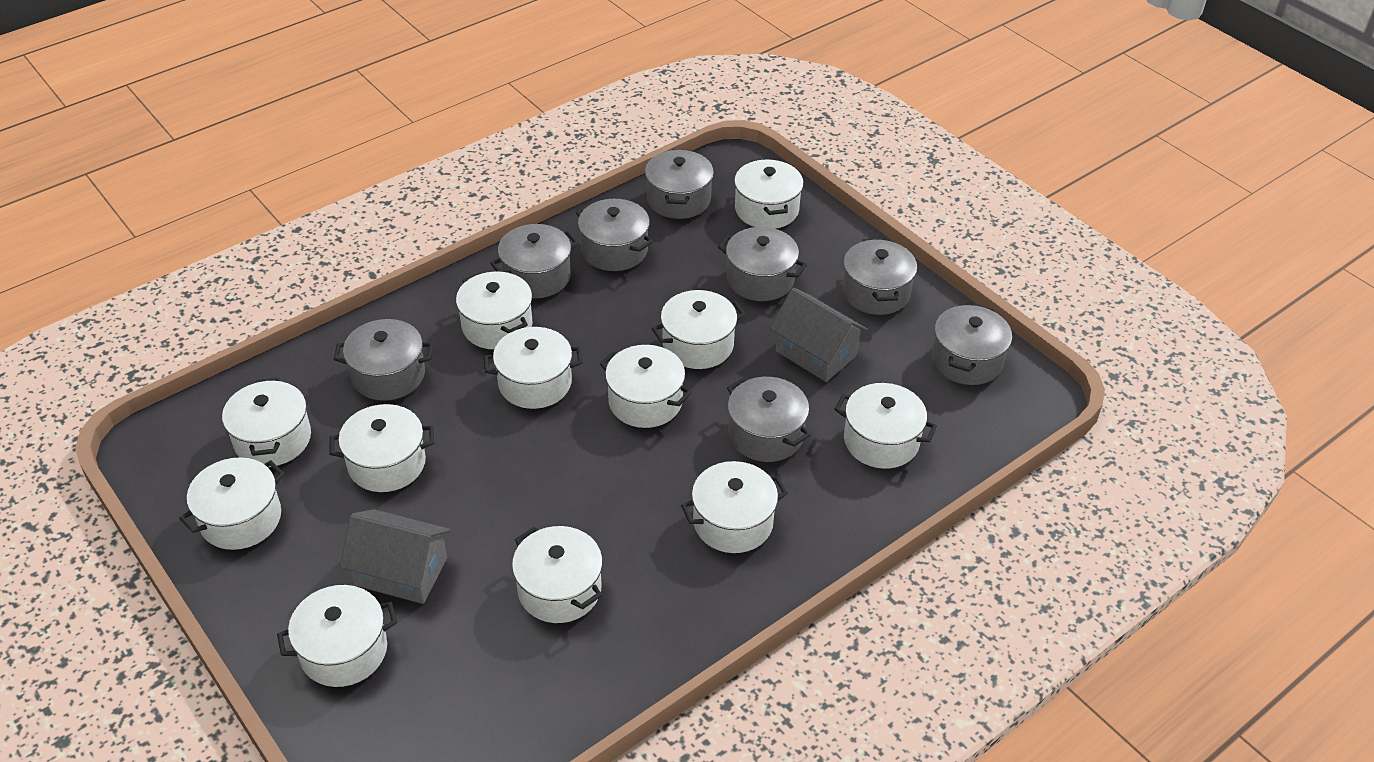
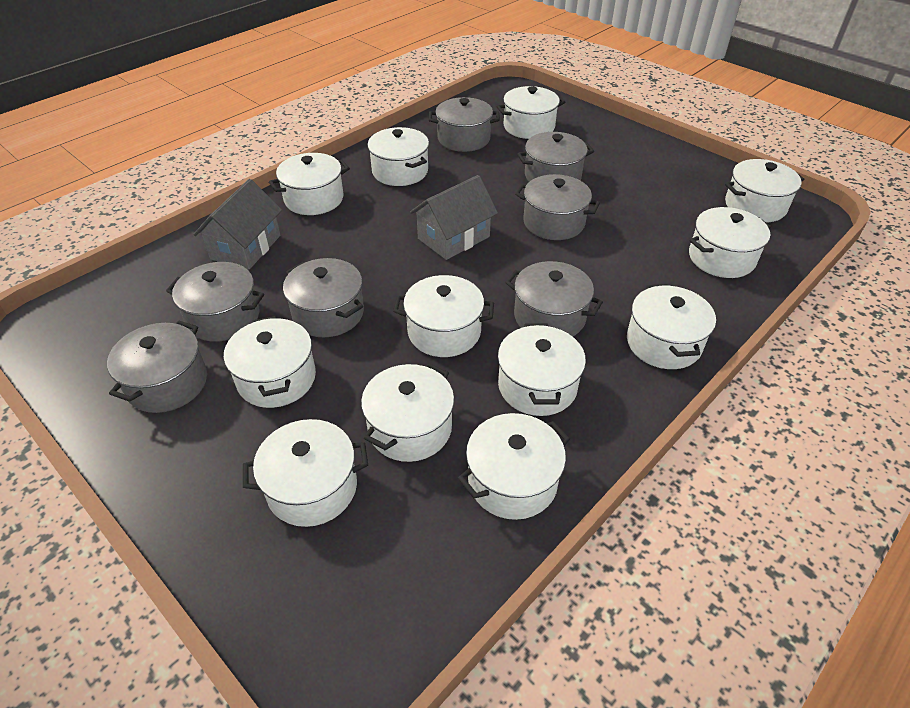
grey pot: 8 -> 7

